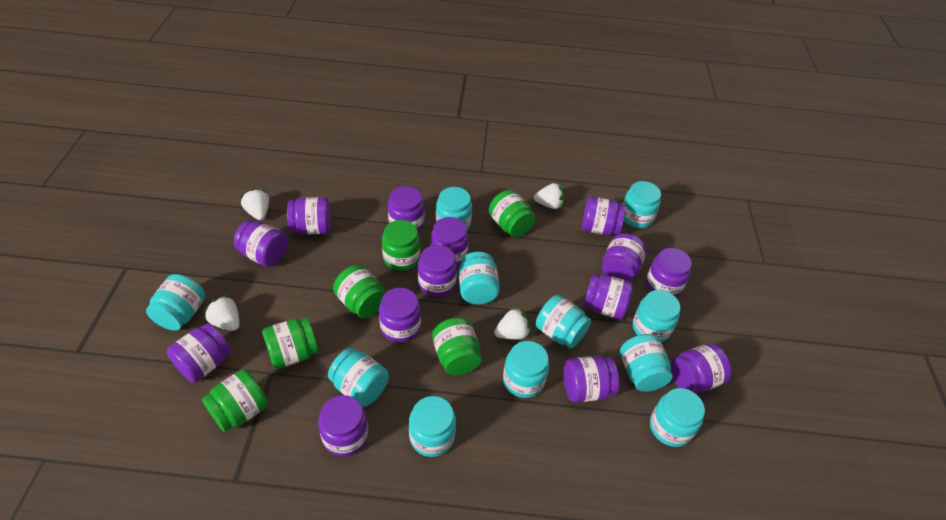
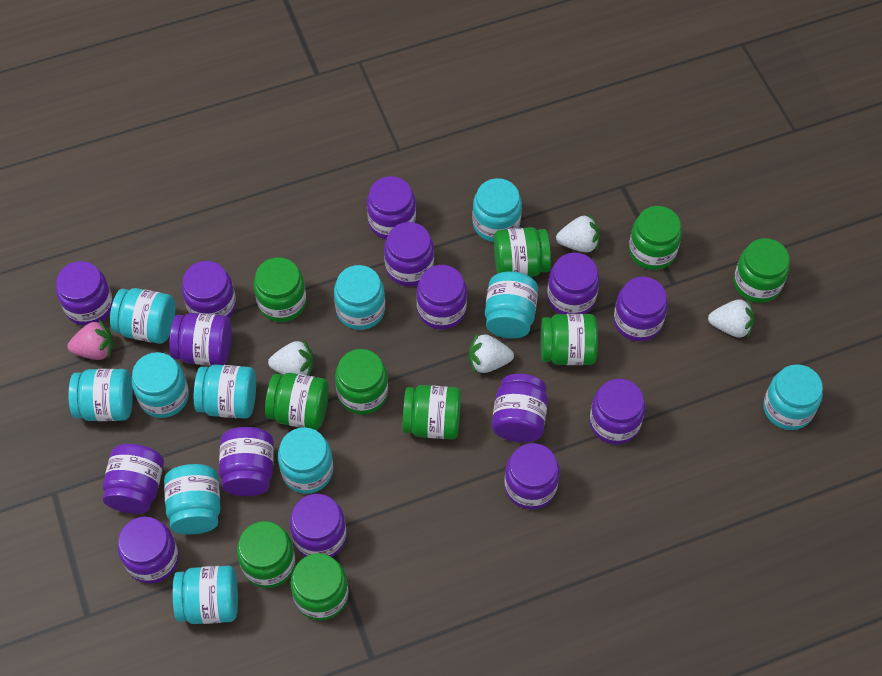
green jar: 6 -> 10
pink strawberry: 0 -> 1
purple jar: 14 -> 15

